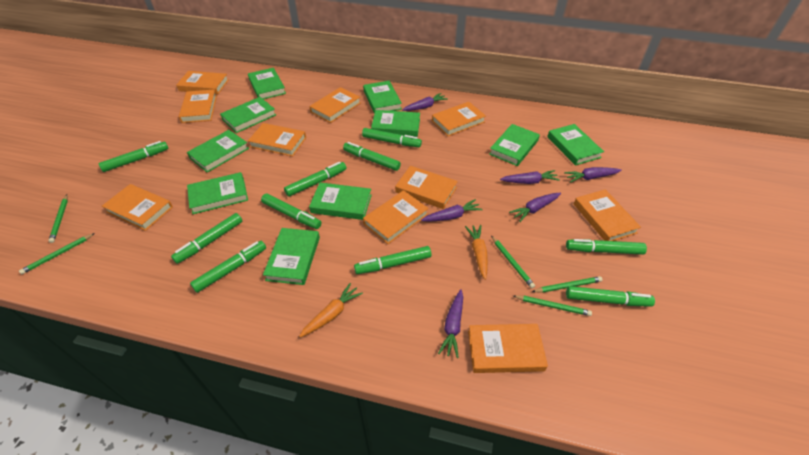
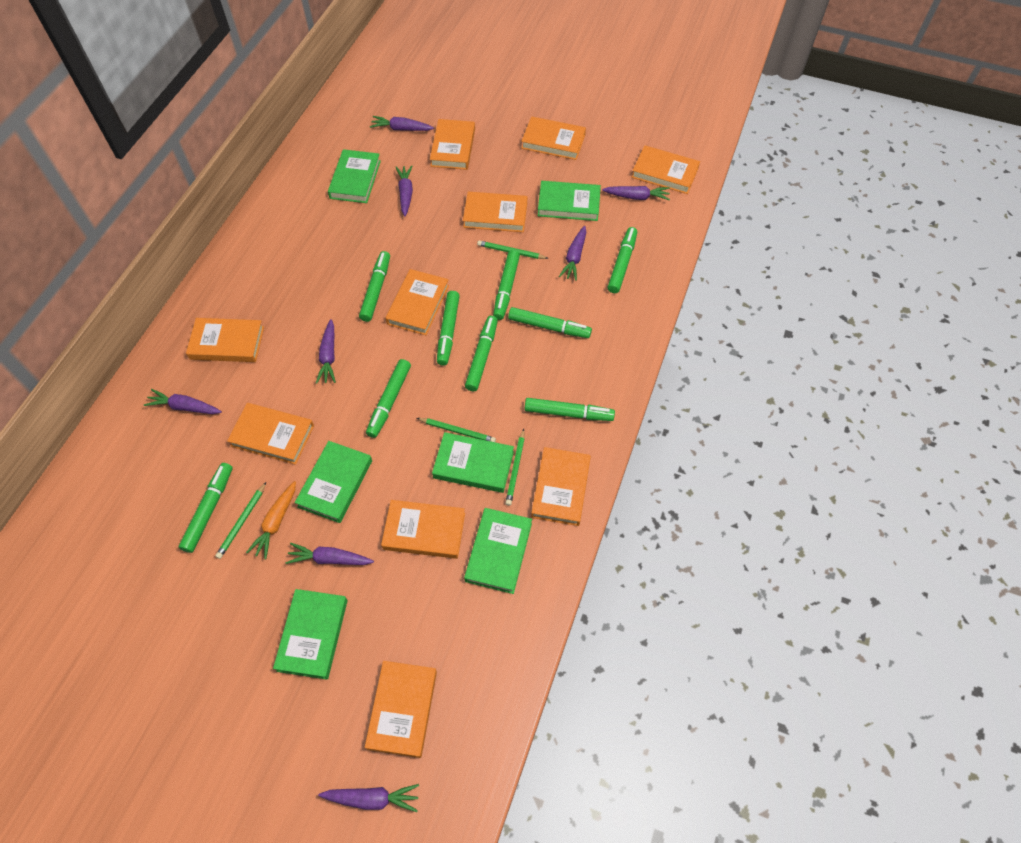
green book: 10 -> 6
green marker: 10 -> 9
green pencil: 5 -> 4
orange carrot: 2 -> 1
purple carrot: 6 -> 8

